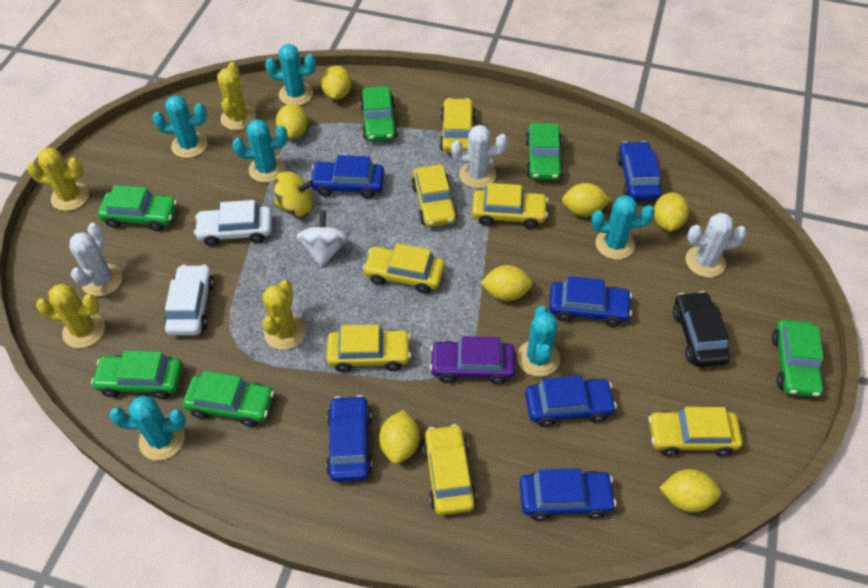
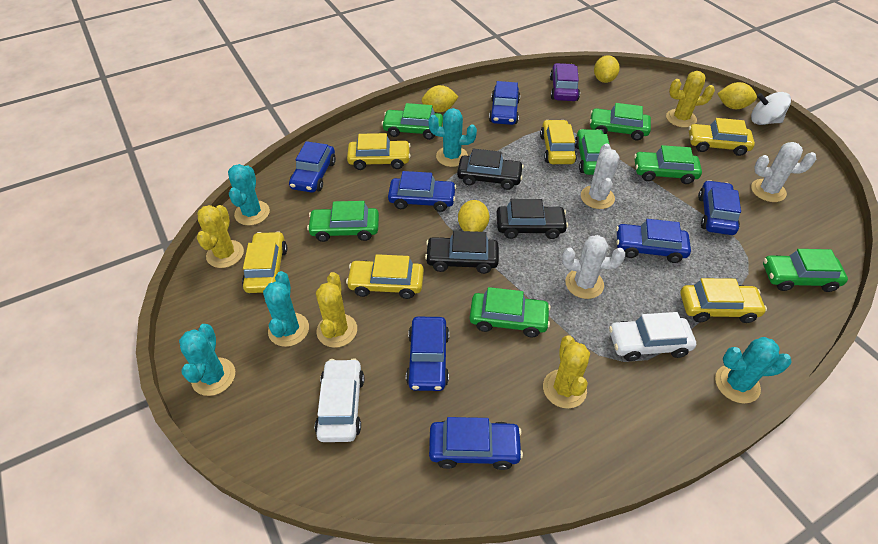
black car: 1 -> 3
blue car: 6 -> 7
green car: 6 -> 7
turquoise cactus: 6 -> 5
yellow car: 7 -> 6
yellow lemon: 7 -> 4
yellow spinning top: 1 -> 0

